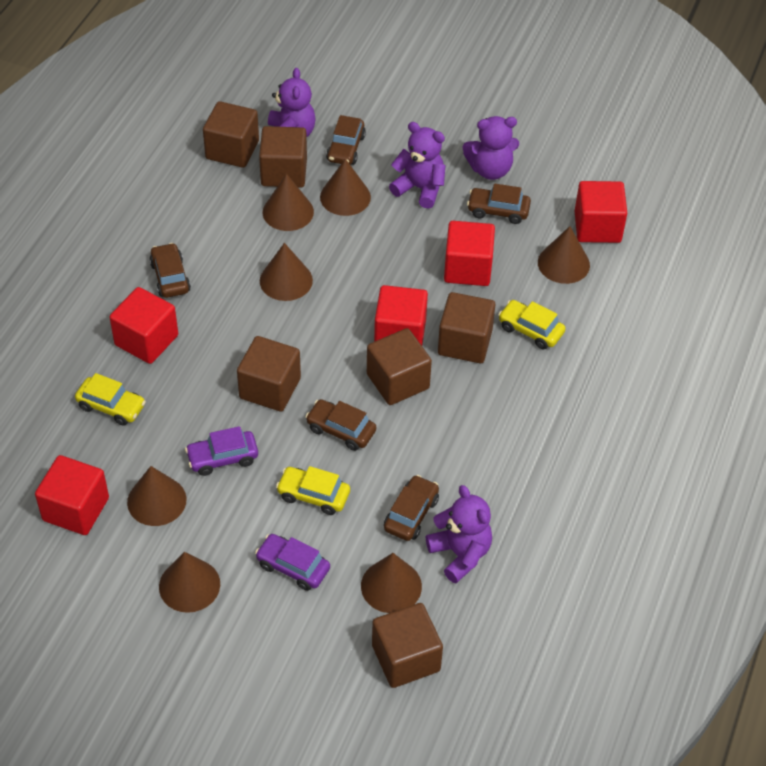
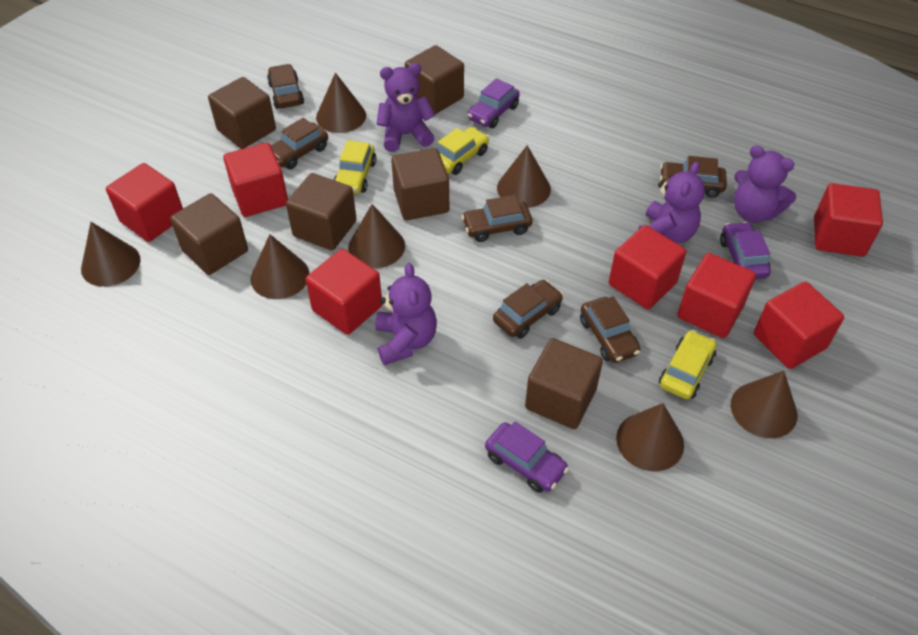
brown car: 5 -> 6
purple car: 2 -> 3
red cube: 5 -> 7

